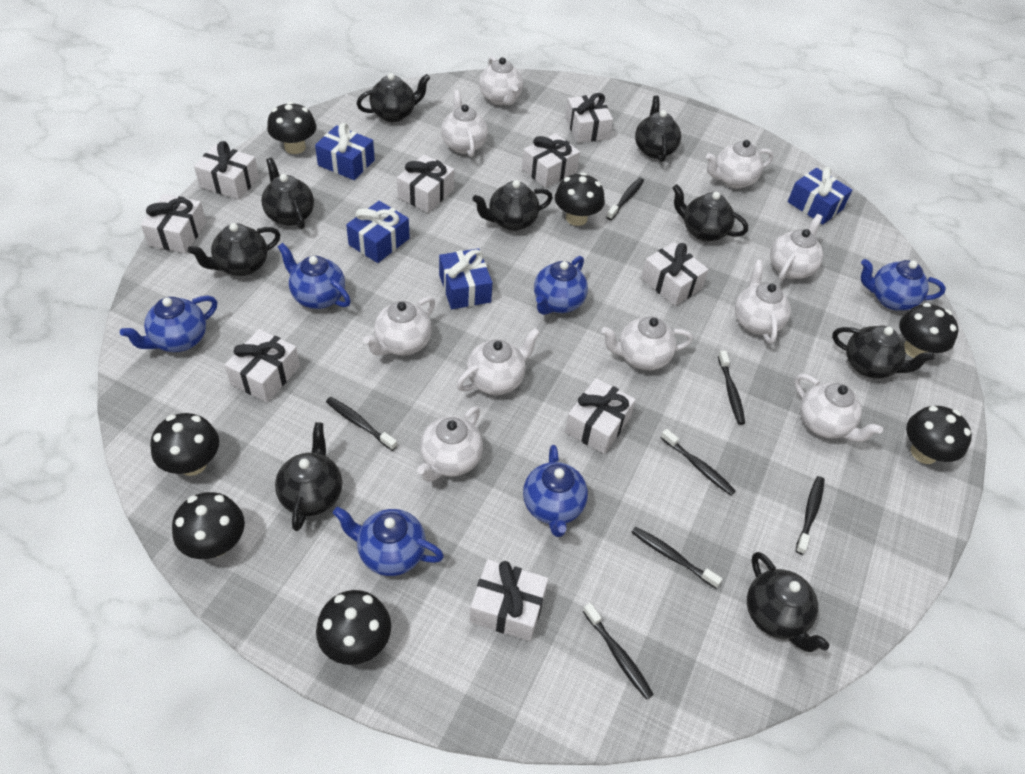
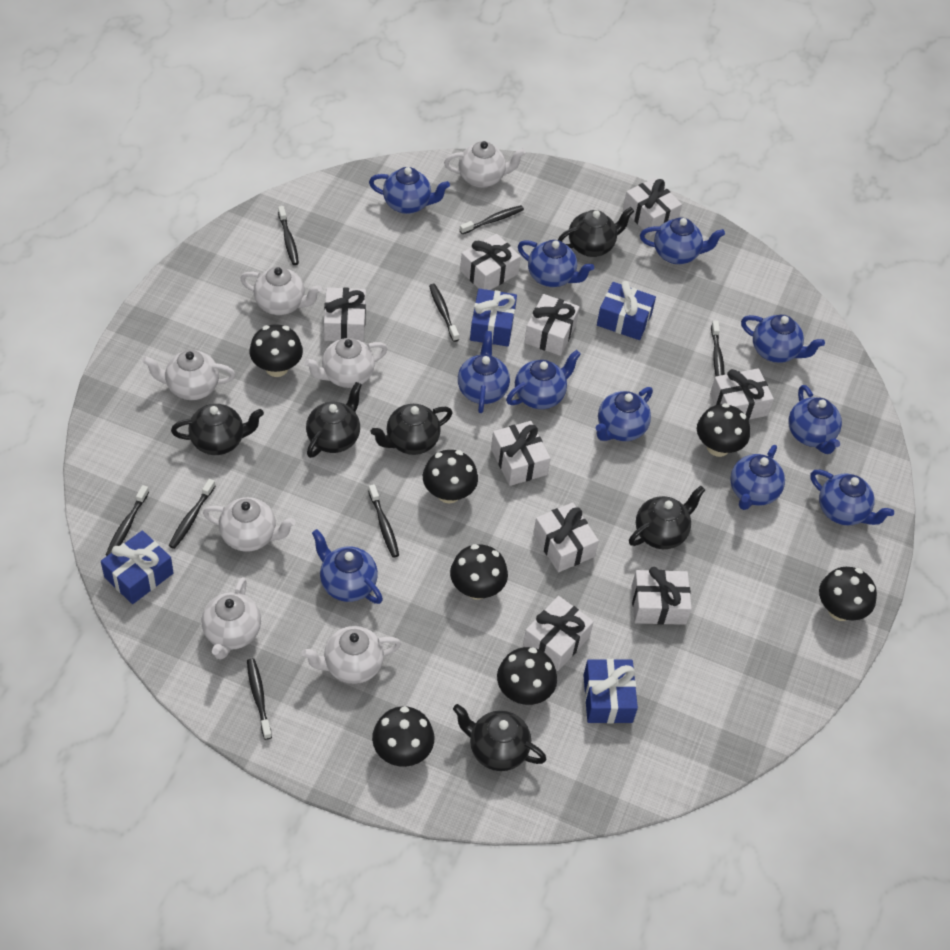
black teapot: 9 -> 6
black toothbrush: 7 -> 8
blue teapot: 6 -> 11
white teapot: 10 -> 7

